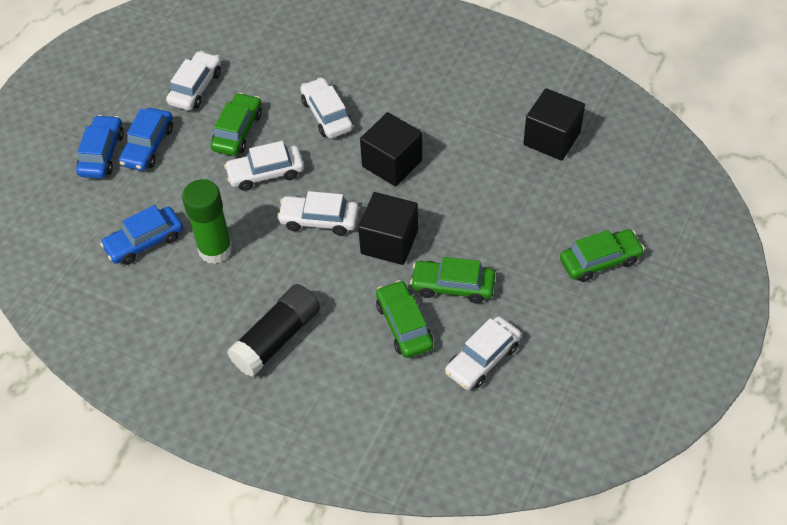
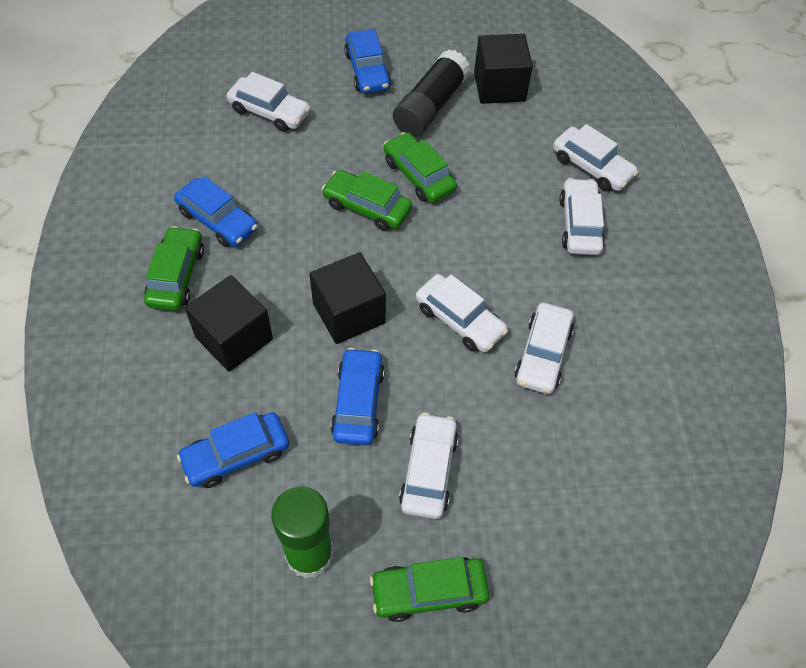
blue car: 3 -> 4
white car: 5 -> 6

